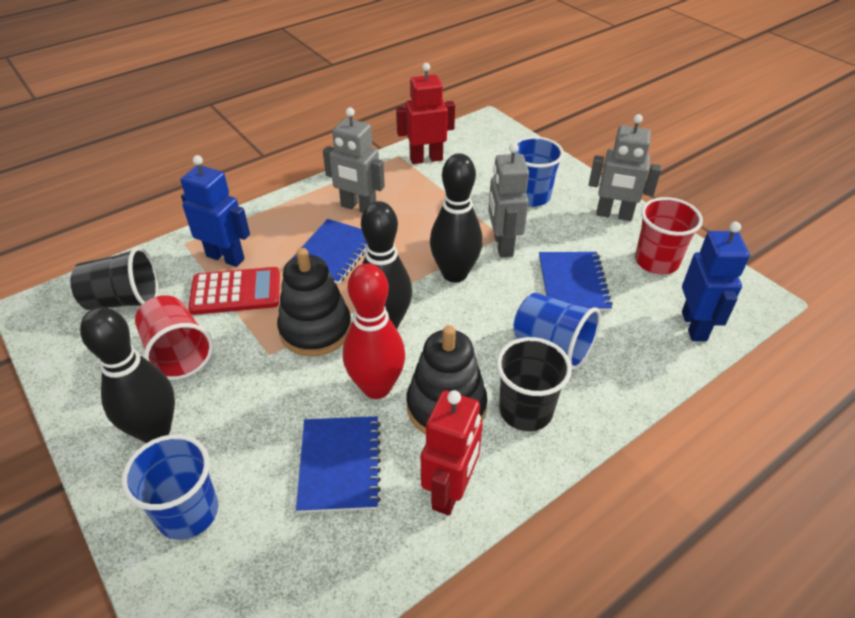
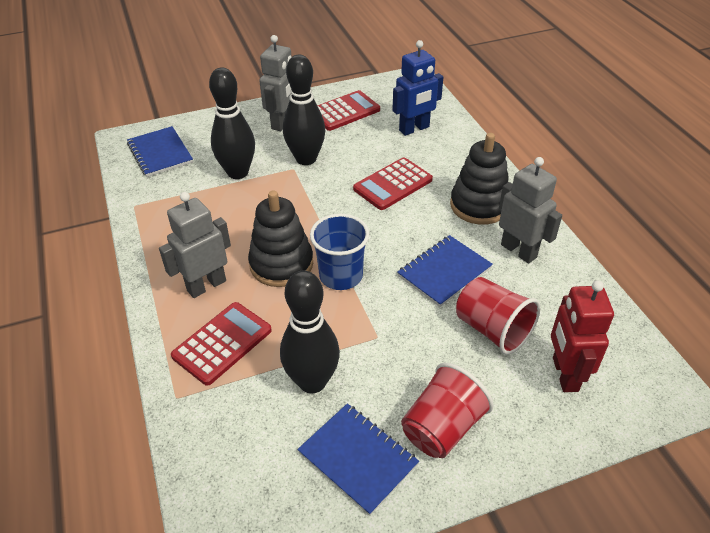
black cup: 2 -> 0
blue cup: 3 -> 1
blue robot: 2 -> 1
red bowling pin: 1 -> 0
red calculator: 1 -> 3
red robot: 2 -> 1

